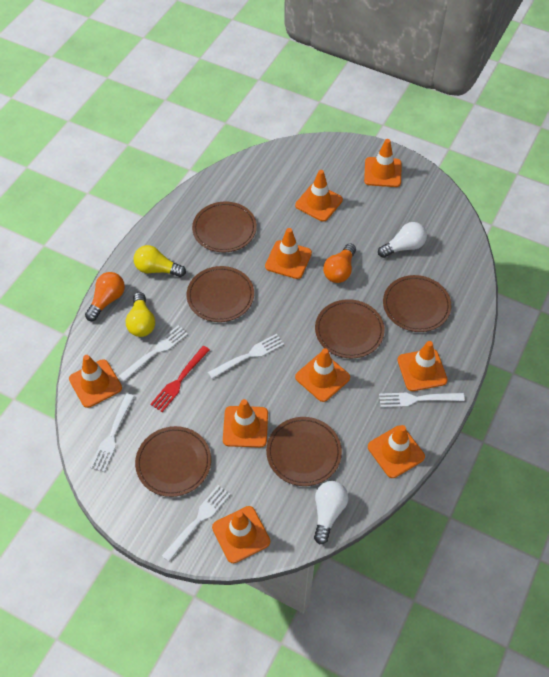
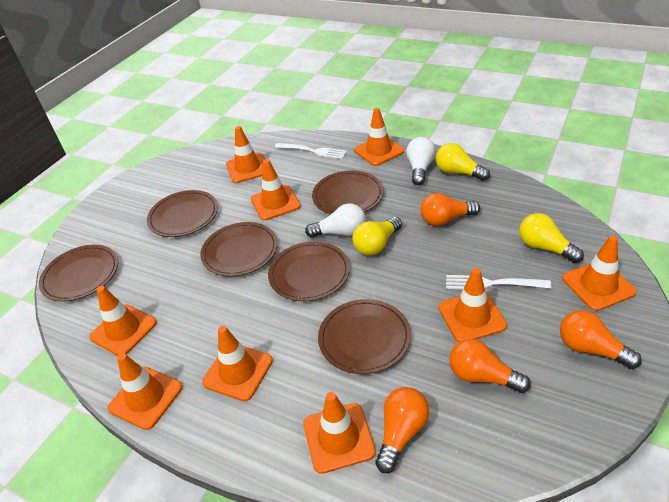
orange light bulb: 2 -> 4
red fork: 1 -> 0
white fork: 5 -> 2
yellow light bulb: 2 -> 3

